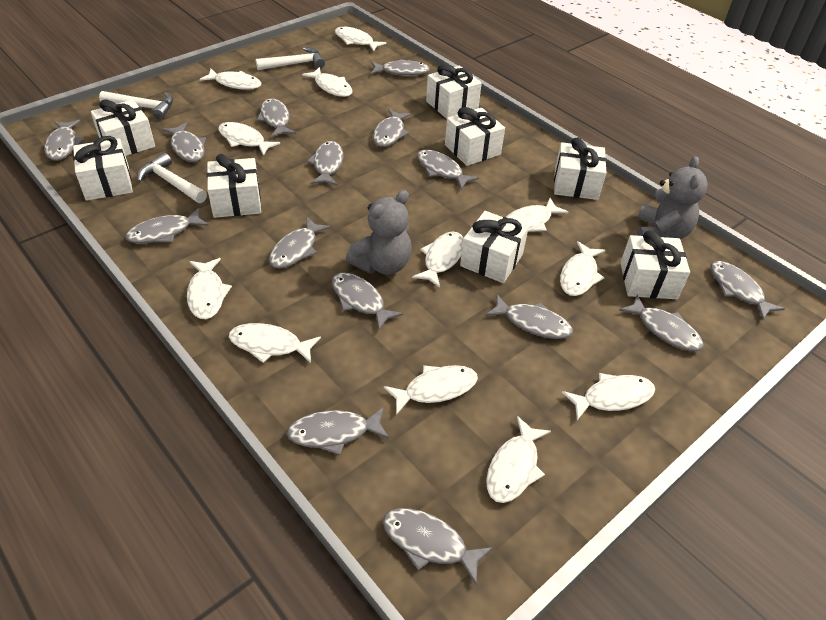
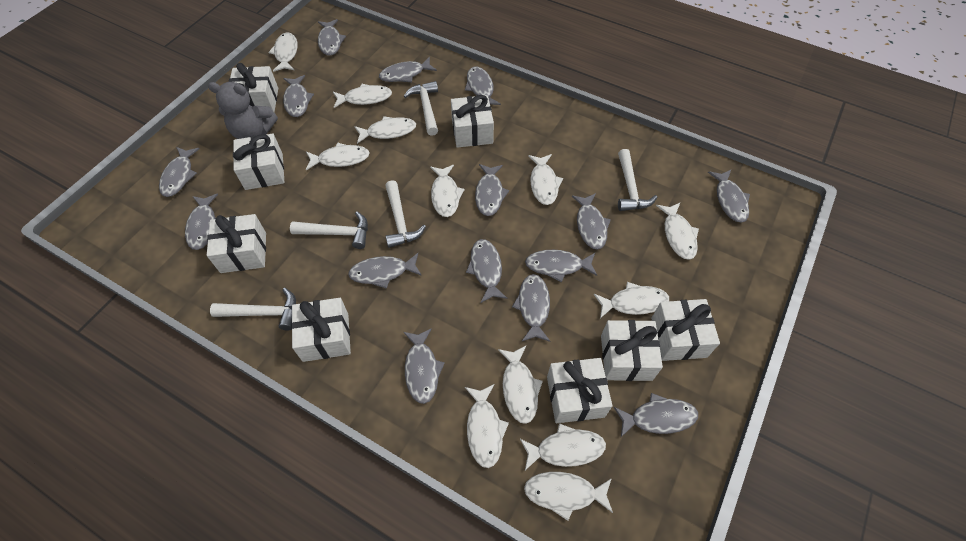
grey teddy bear: 2 -> 1
white hammer: 3 -> 5

